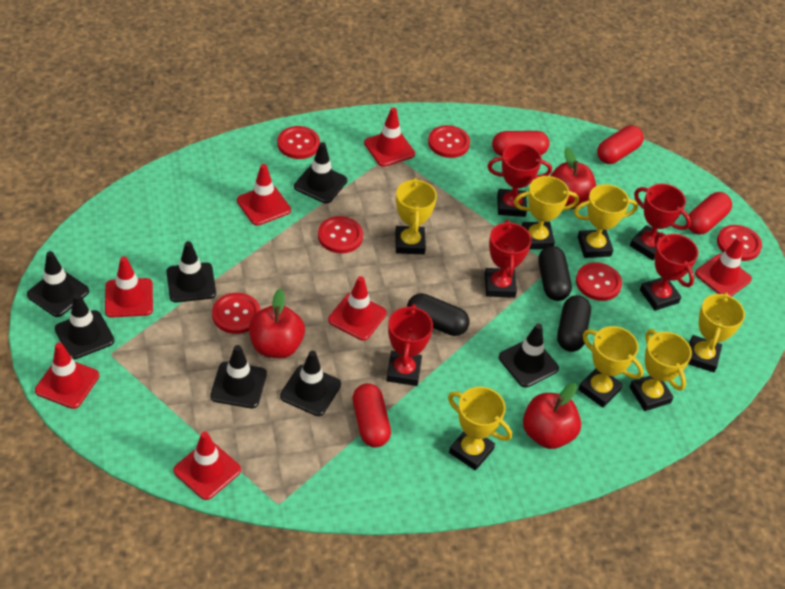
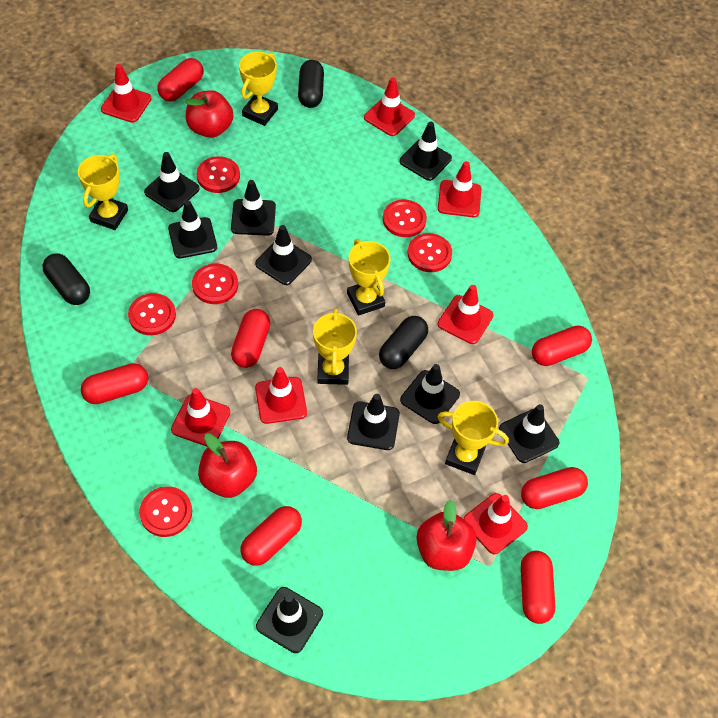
black traffic cone: 7 -> 9
red capsule: 4 -> 7
red trophy: 5 -> 0
yellow trophy: 7 -> 5

